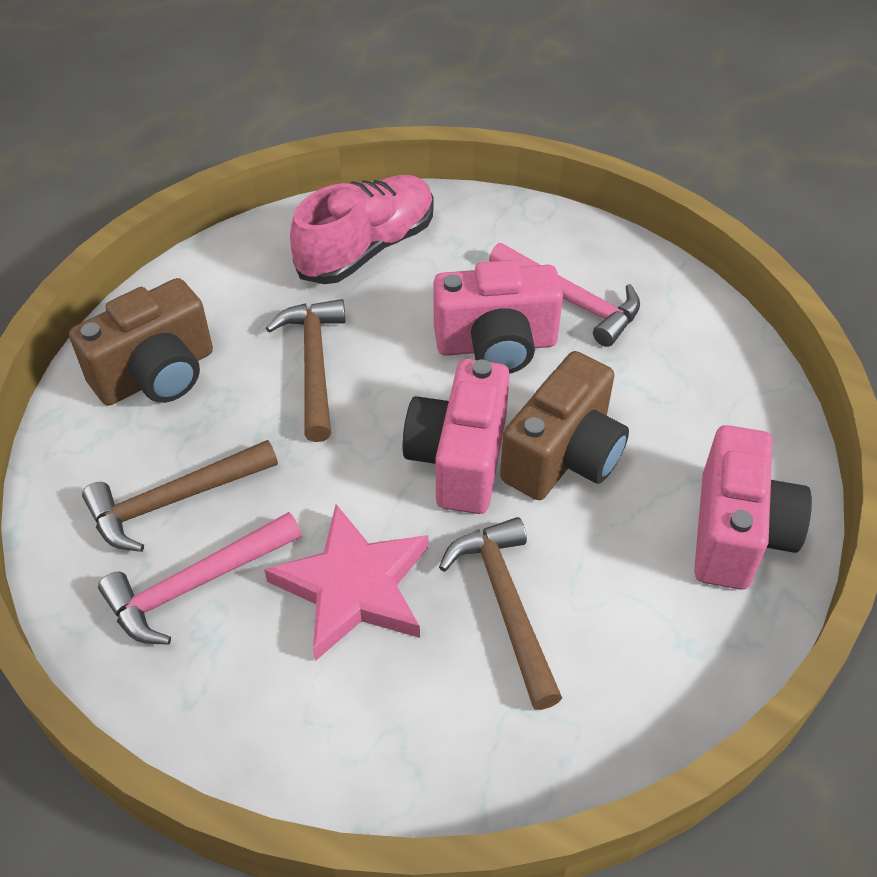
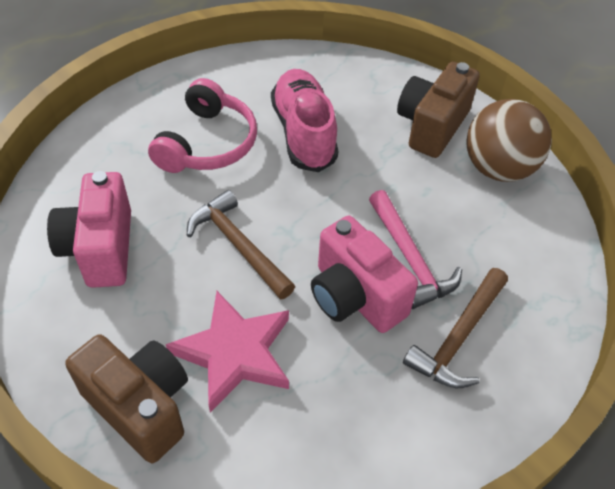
brown ball: 0 -> 1
brown hammer: 3 -> 2
pink camera: 3 -> 2
pink hammer: 2 -> 1
pink headphones: 0 -> 1

